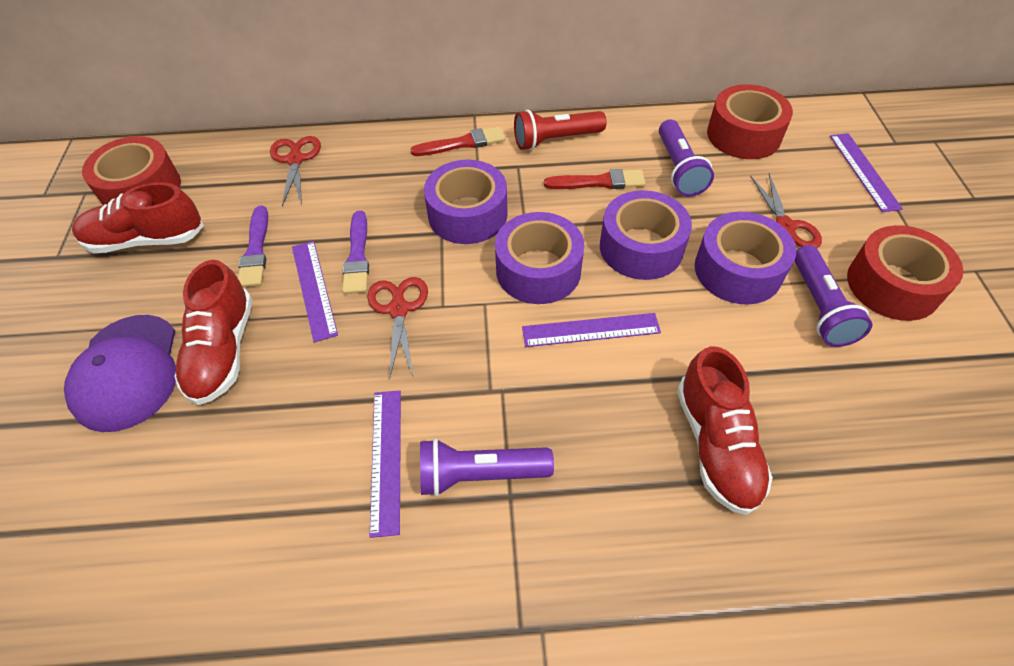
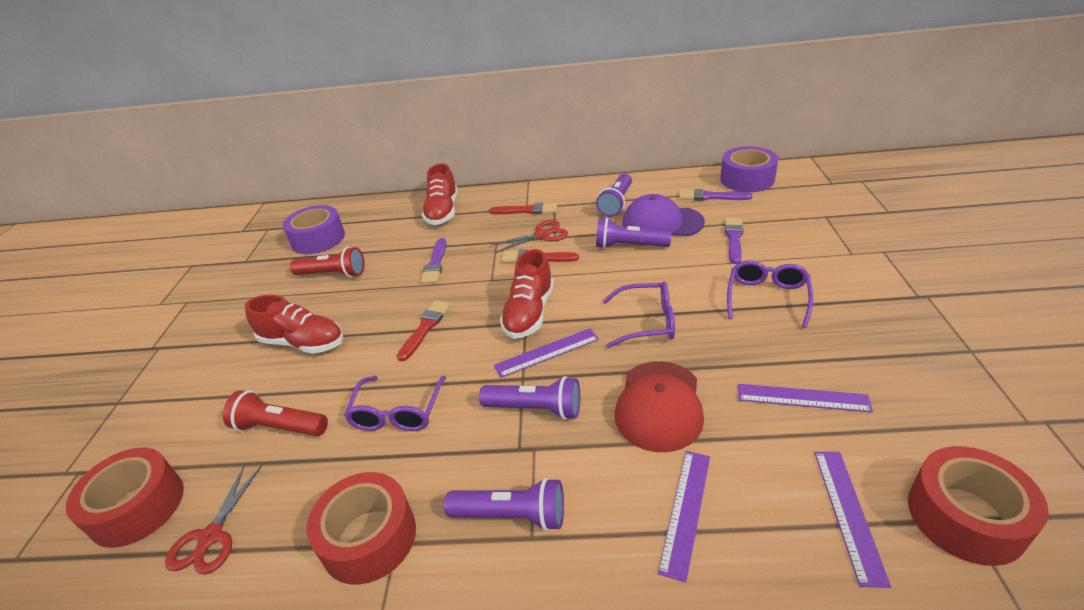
purple brush: 2 -> 3
purple flashlight: 3 -> 4
purple glasses: 0 -> 3
purple tape: 4 -> 2
red brush: 2 -> 3
red cap: 0 -> 1
red flashlight: 1 -> 2
red scissors: 3 -> 2

